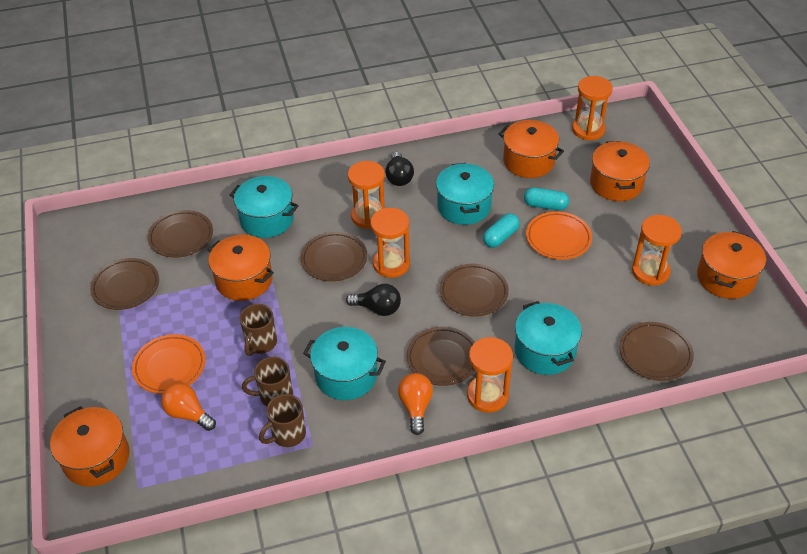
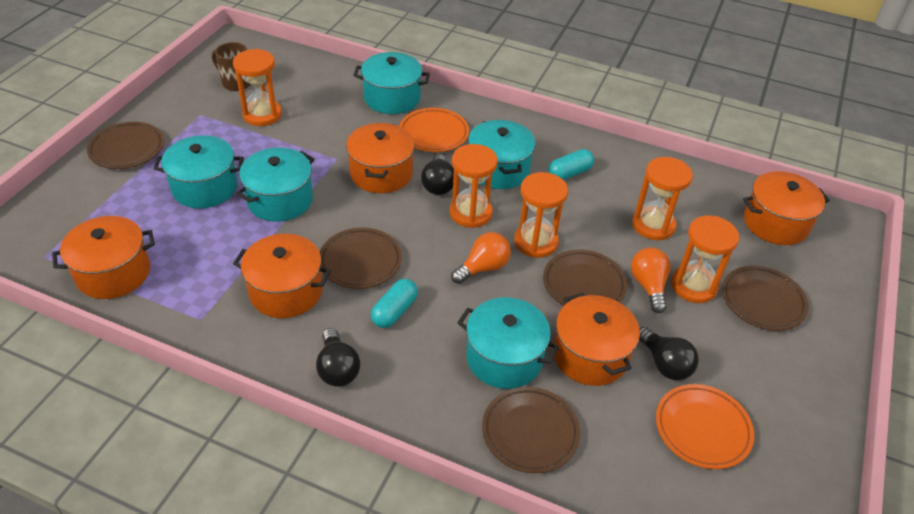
black light bulb: 2 -> 3
brown mug: 3 -> 1
brown plate: 6 -> 5
turquoise pot: 4 -> 5

